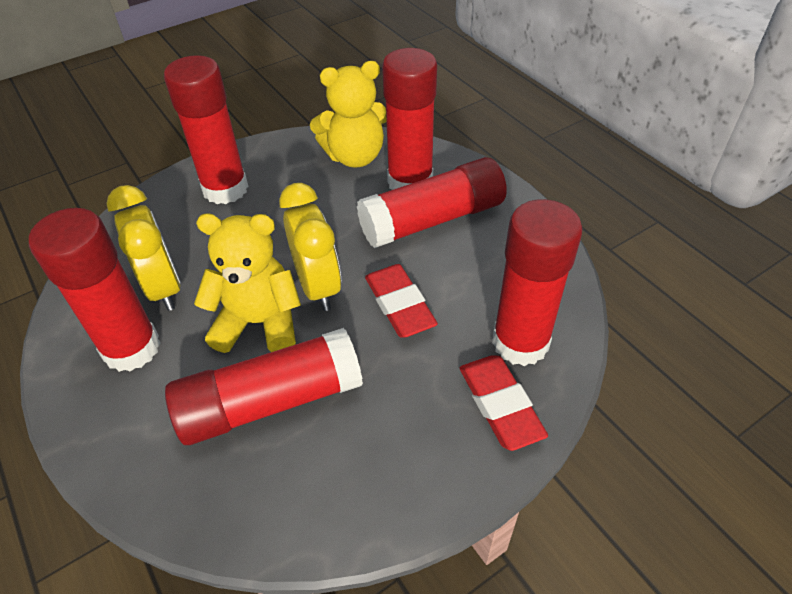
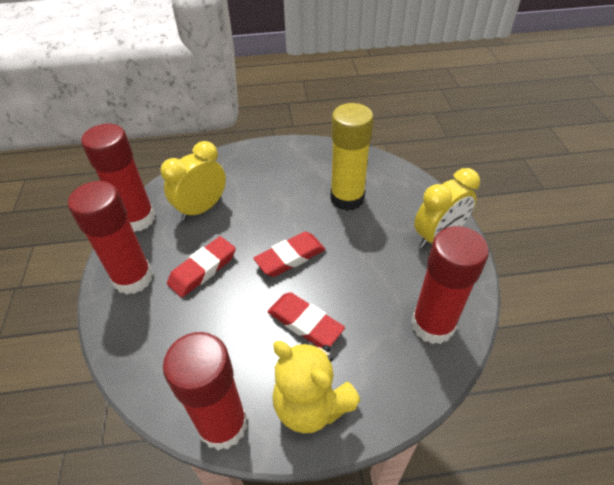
red eraser: 2 -> 3
red glue stick: 6 -> 4
yellow glue stick: 0 -> 1
yellow teddy bear: 2 -> 1

